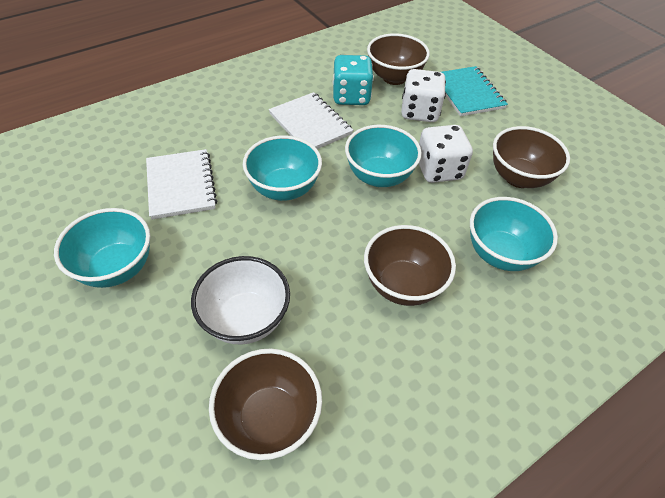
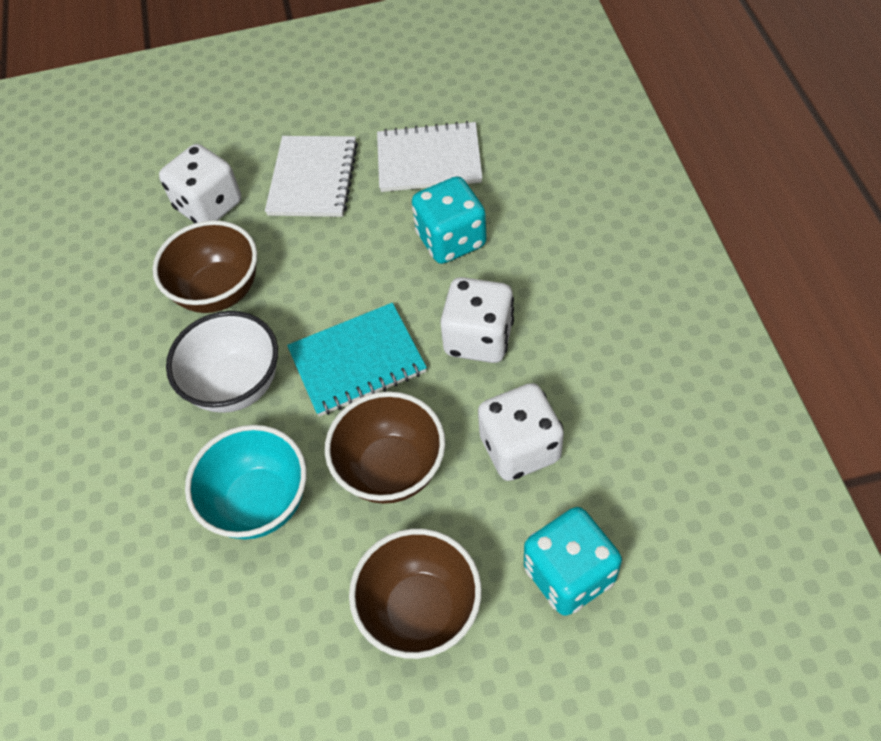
brown bowl: 4 -> 3
turquoise bowl: 4 -> 1
turquoise dice: 1 -> 2
white dice: 2 -> 3

